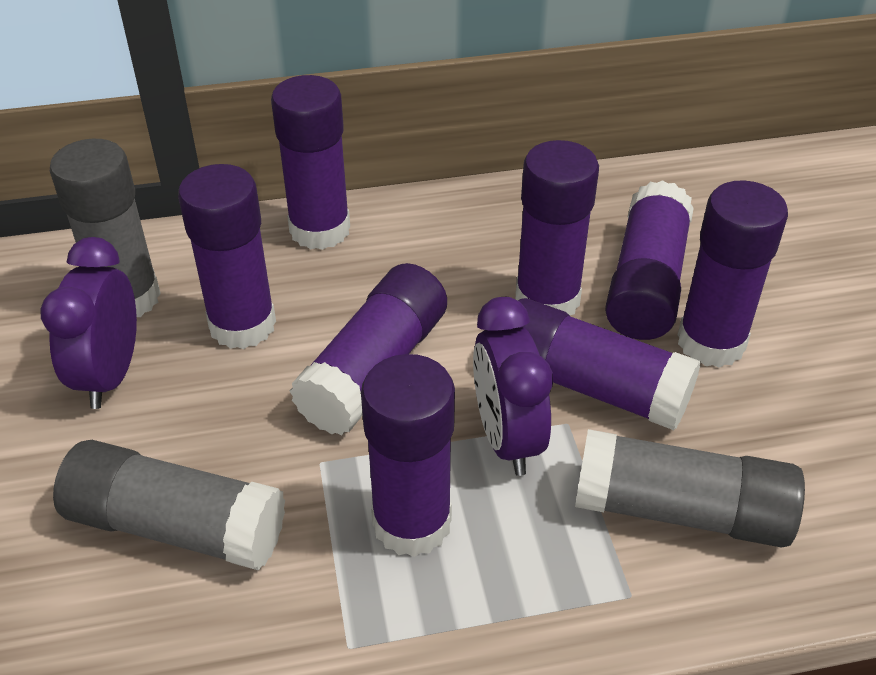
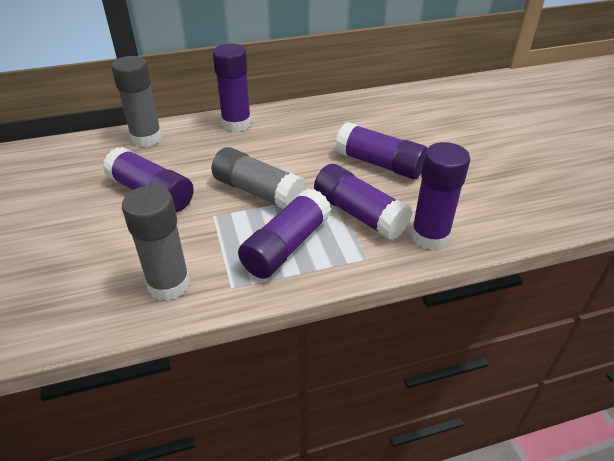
purple clock: 2 -> 0
purple glue stick: 8 -> 6

